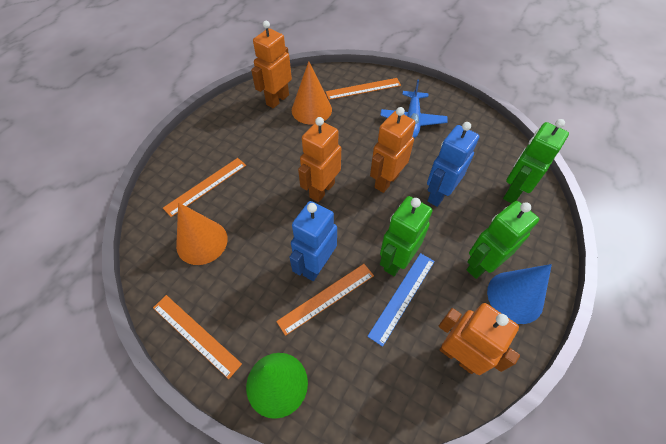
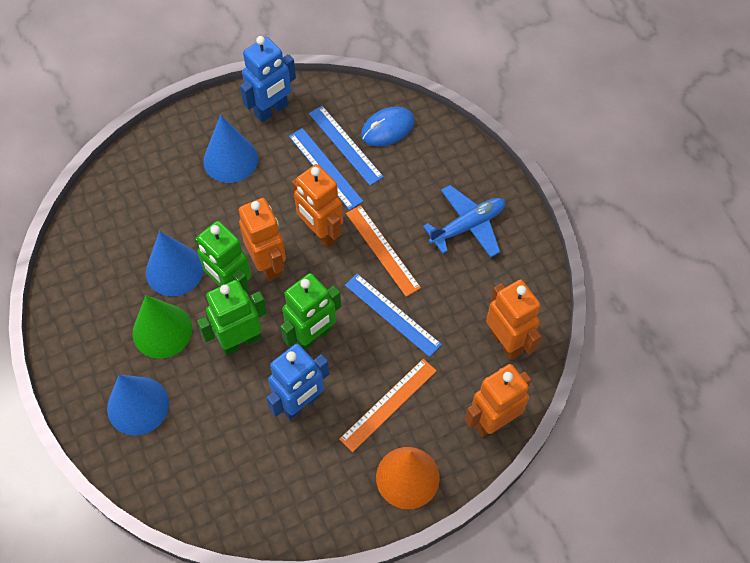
blue cone: 1 -> 3
blue mouse: 0 -> 1
blue ruler: 1 -> 3
orange cone: 2 -> 1
orange ruler: 4 -> 2

